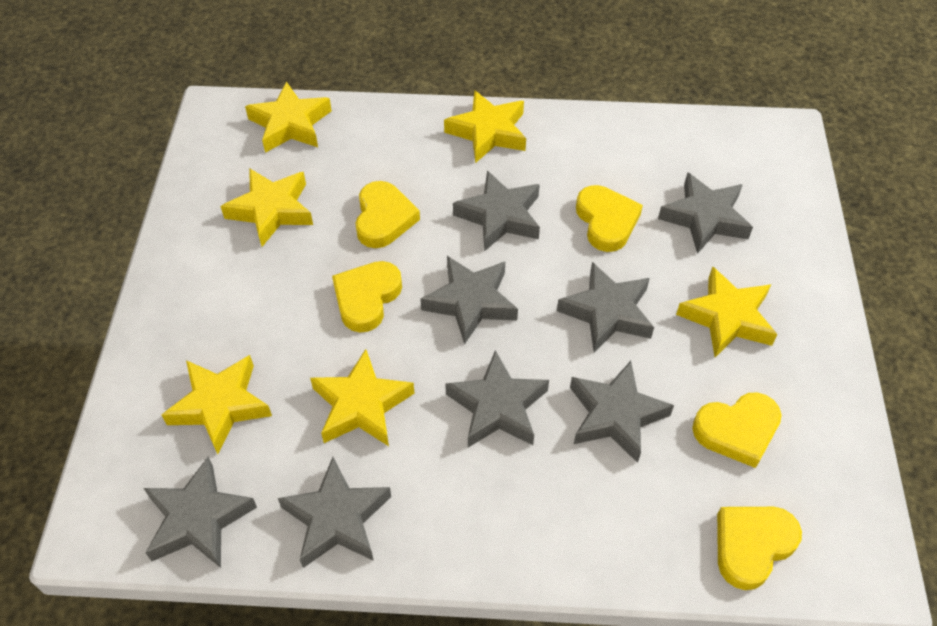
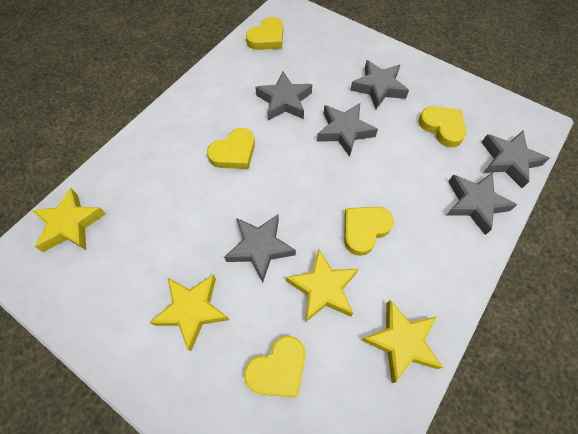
grey star: 8 -> 6
yellow star: 6 -> 4

